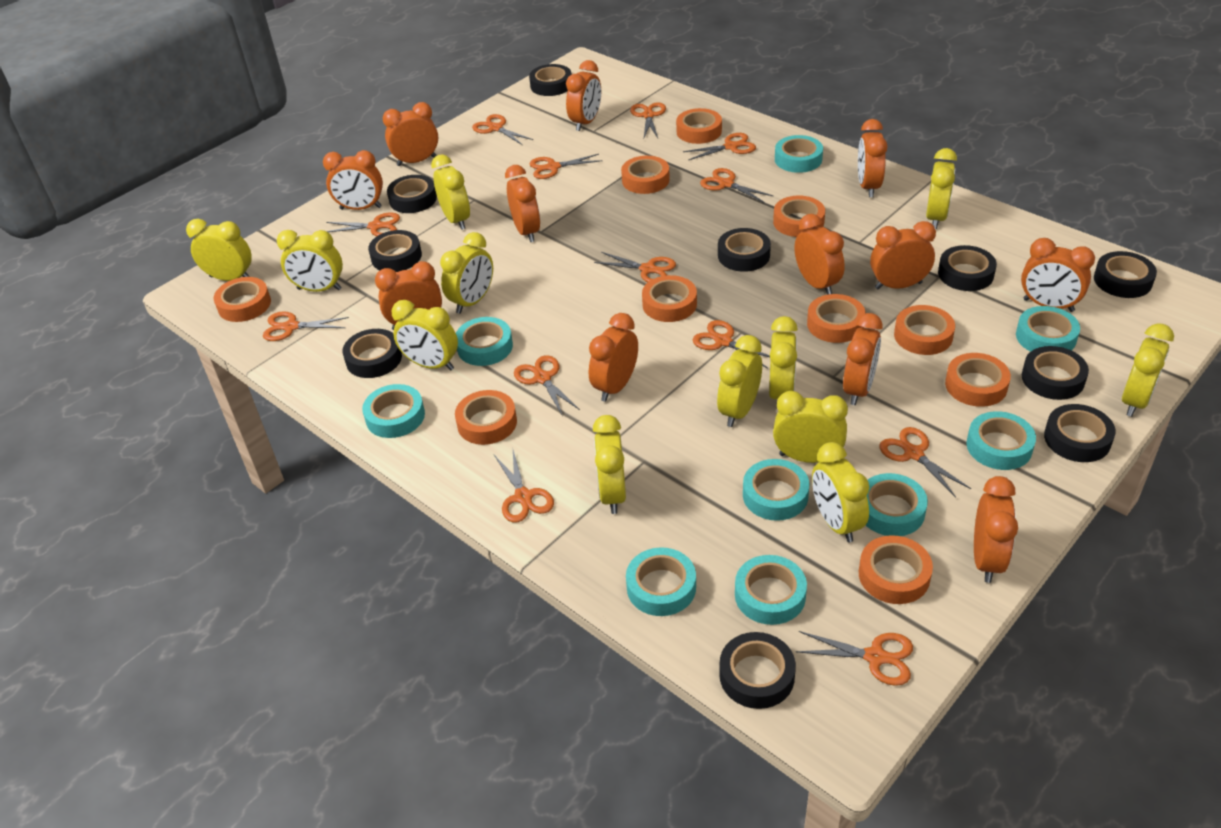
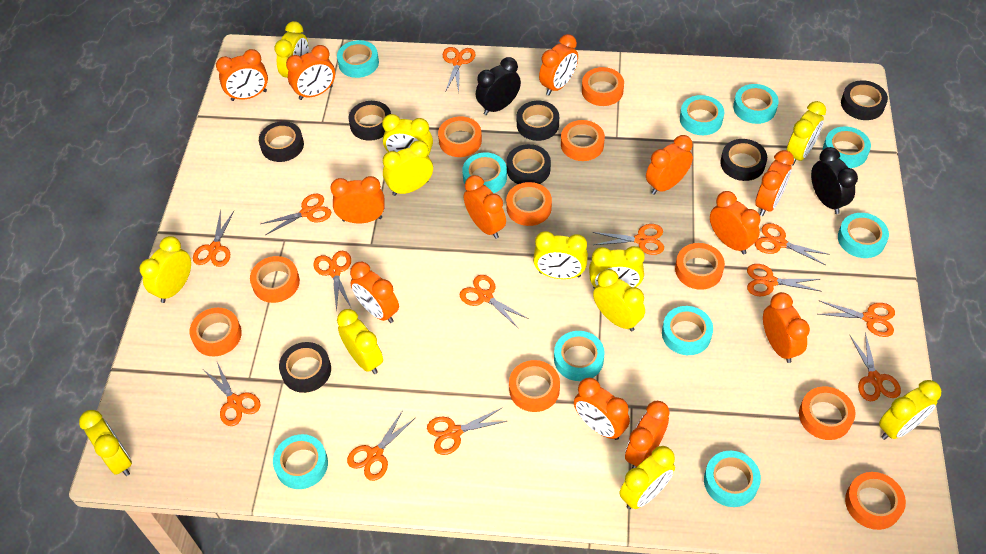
black clock: 0 -> 2
black tape: 10 -> 7
turquoise tape: 9 -> 10

